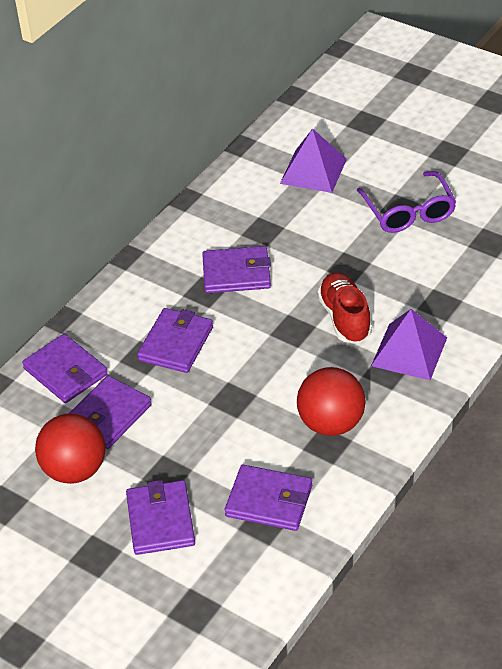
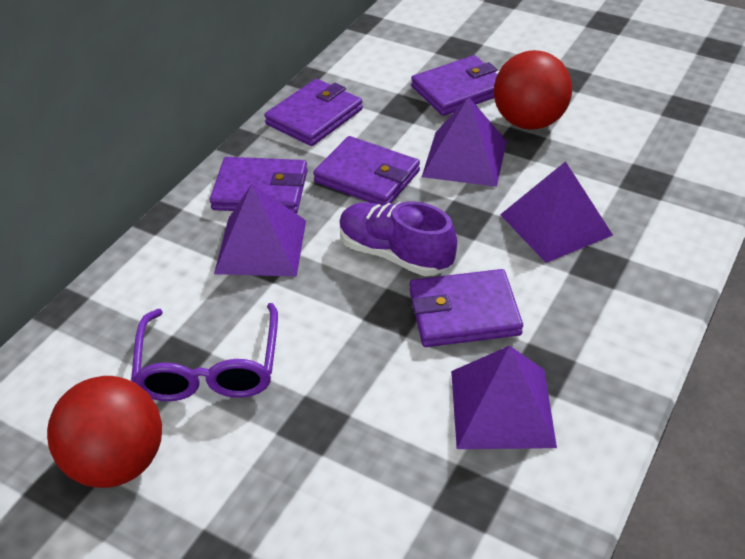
purple pyramid: 2 -> 4
purple shoe: 0 -> 1
purple wallet: 6 -> 5
red shoe: 1 -> 0

